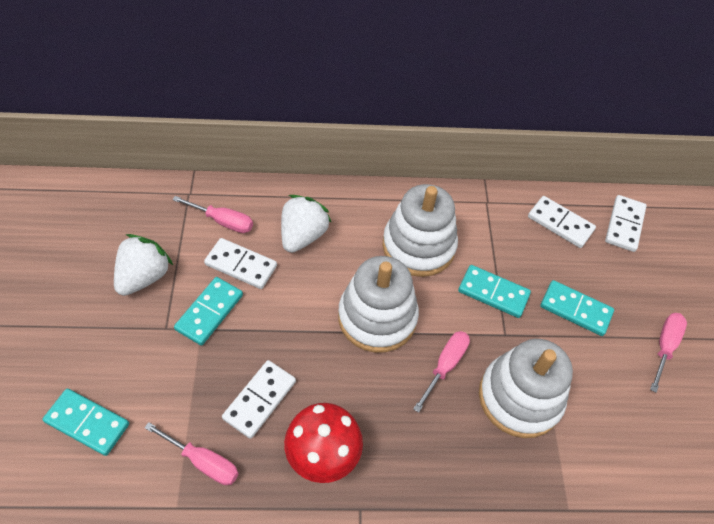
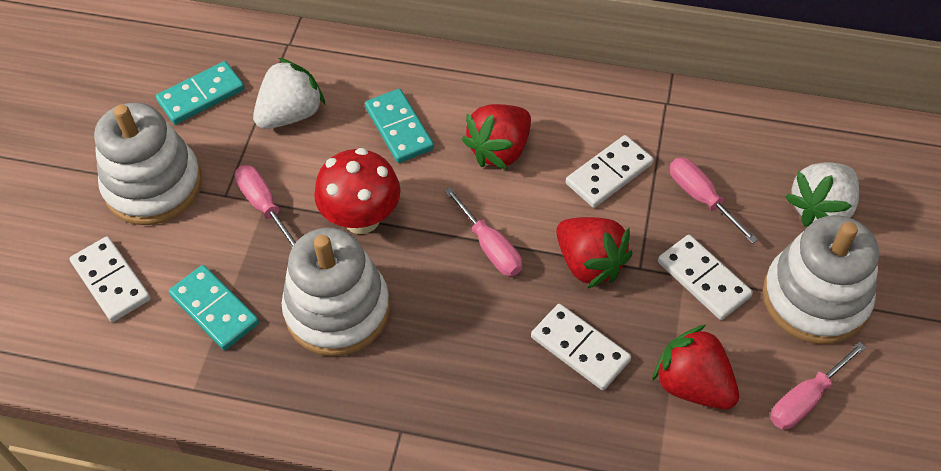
red strawberry: 0 -> 3
turquoise domino: 4 -> 3

